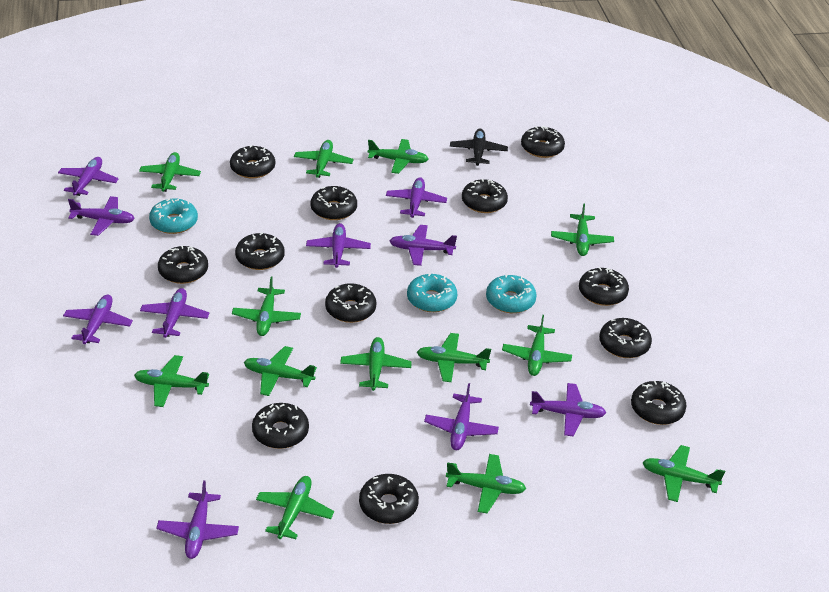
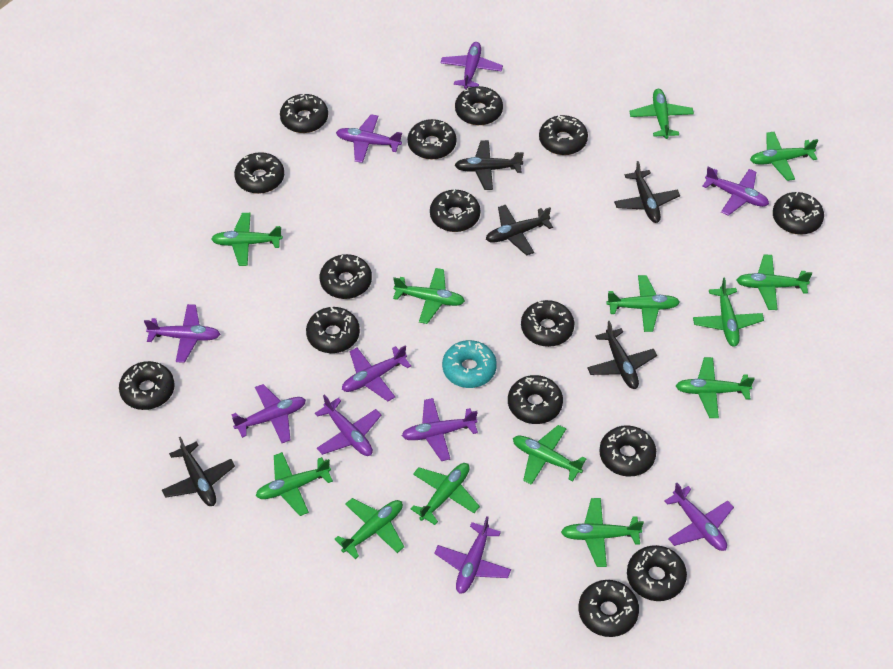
black donut: 12 -> 15
black plane: 1 -> 5
turquoise donut: 3 -> 1

